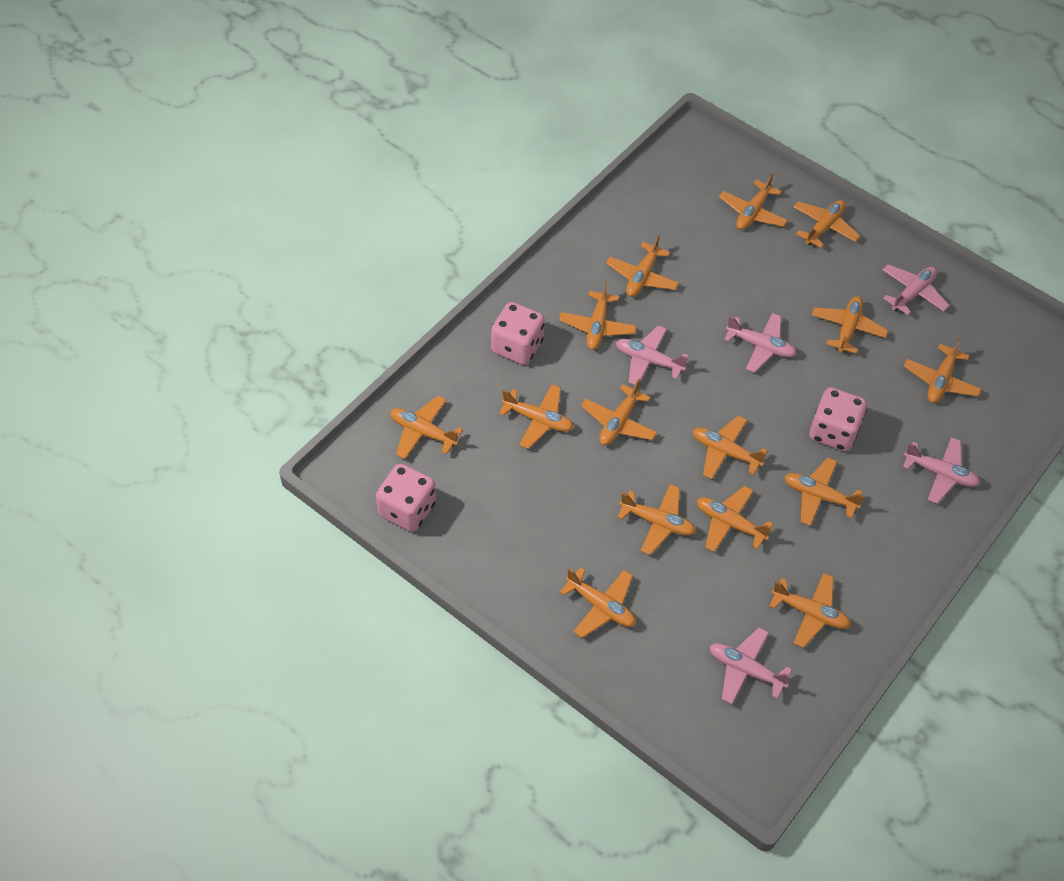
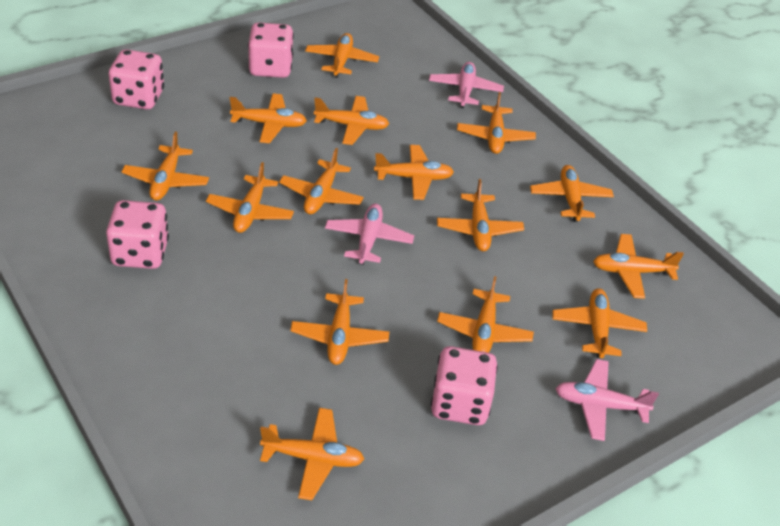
pink dice: 3 -> 4
pink plane: 5 -> 3

